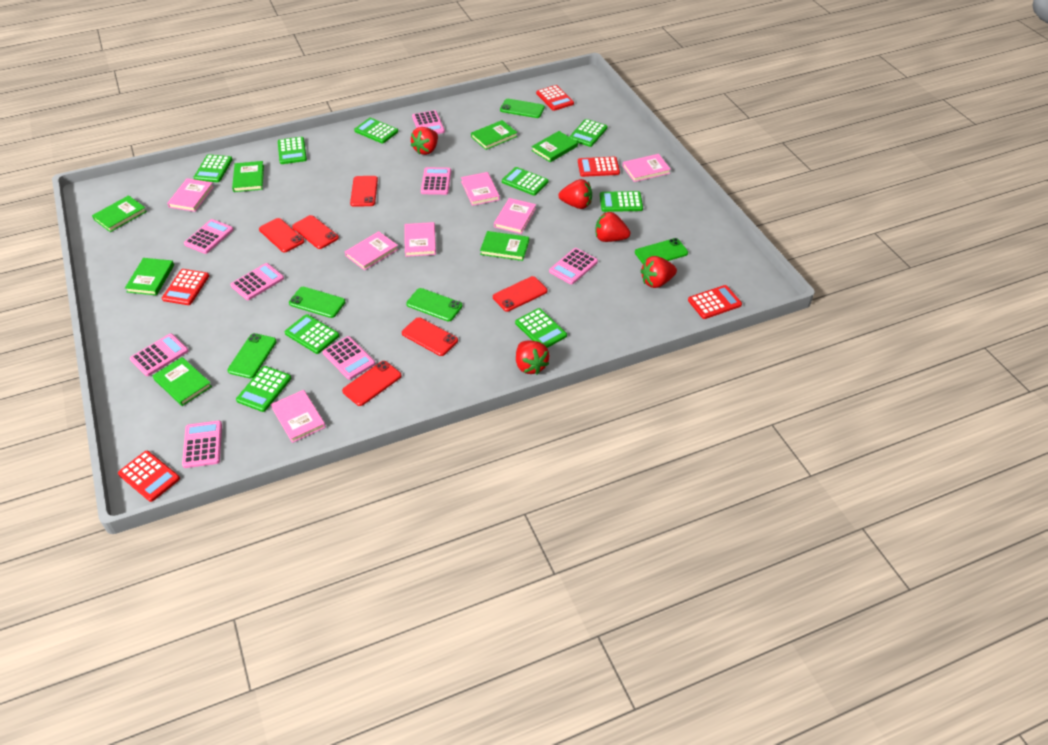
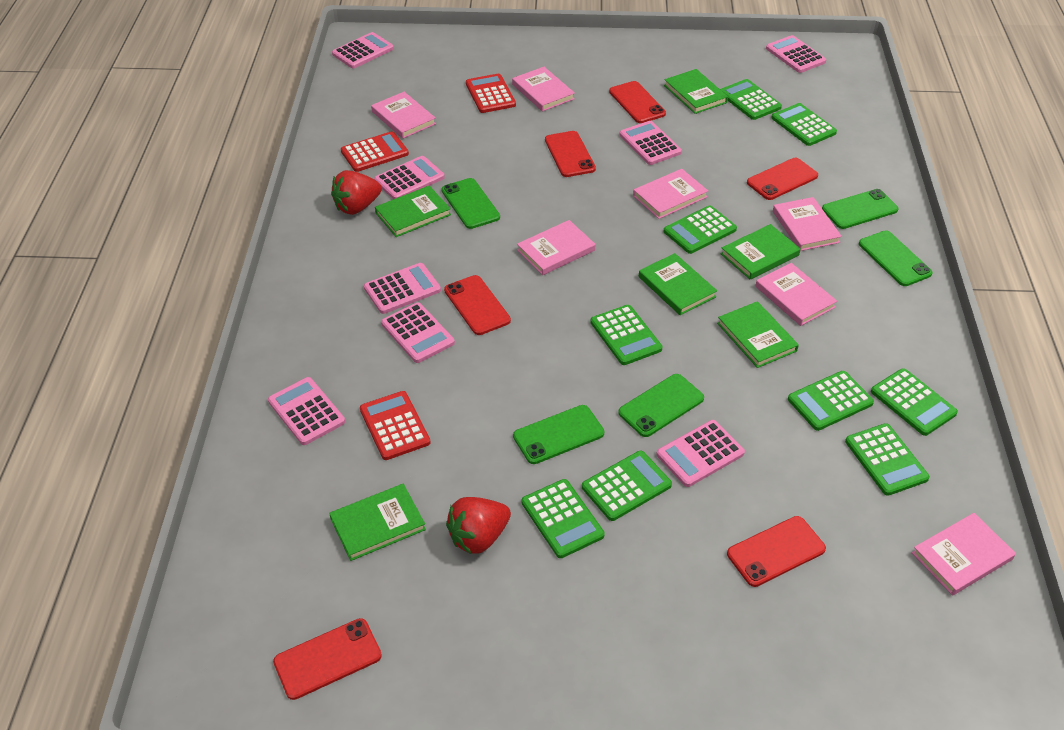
green book: 7 -> 6
red calculator: 5 -> 3
red strawberry: 5 -> 2

